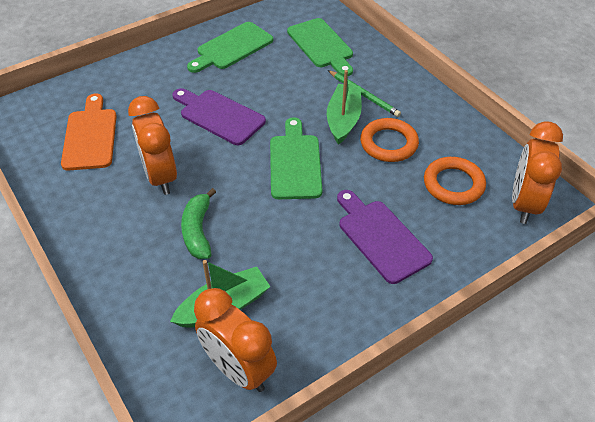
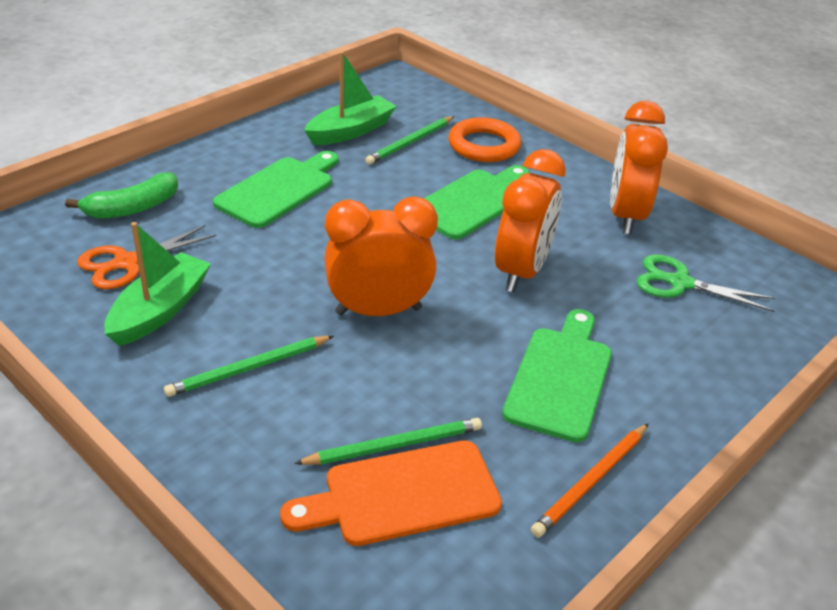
green pencil: 1 -> 3
green scissors: 0 -> 1
orange pencil: 0 -> 1
orange ring: 2 -> 1
orange scissors: 0 -> 1
purple cutting board: 2 -> 0

